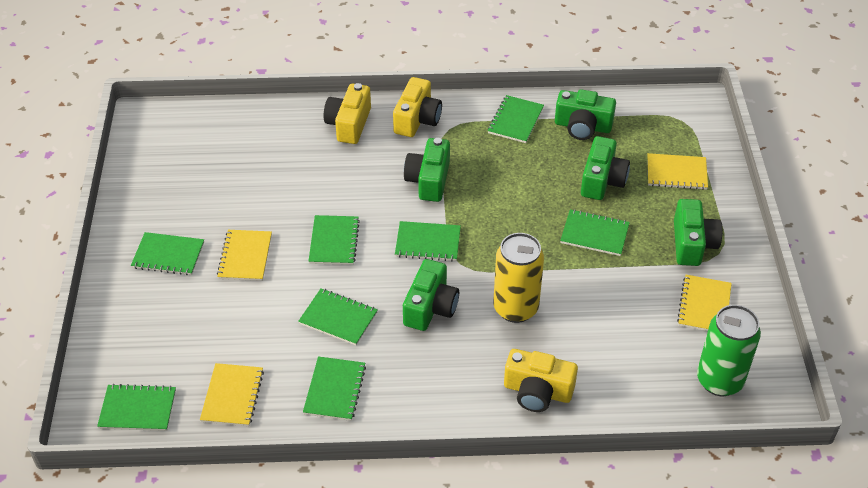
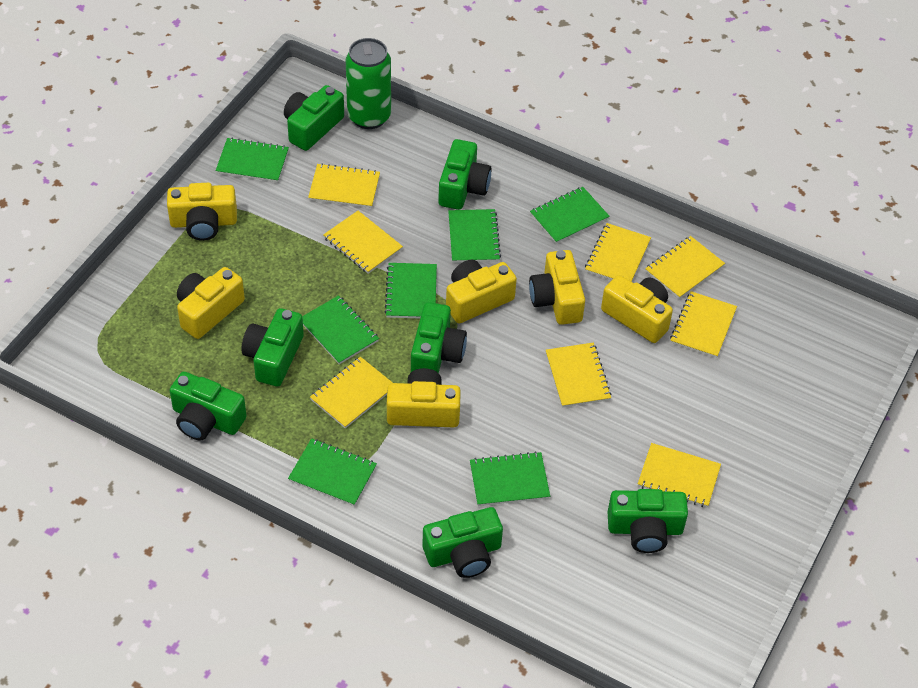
green camera: 5 -> 7
green notebook: 8 -> 7
yellow camera: 3 -> 6
yellow can: 1 -> 0
yellow notebook: 4 -> 8

